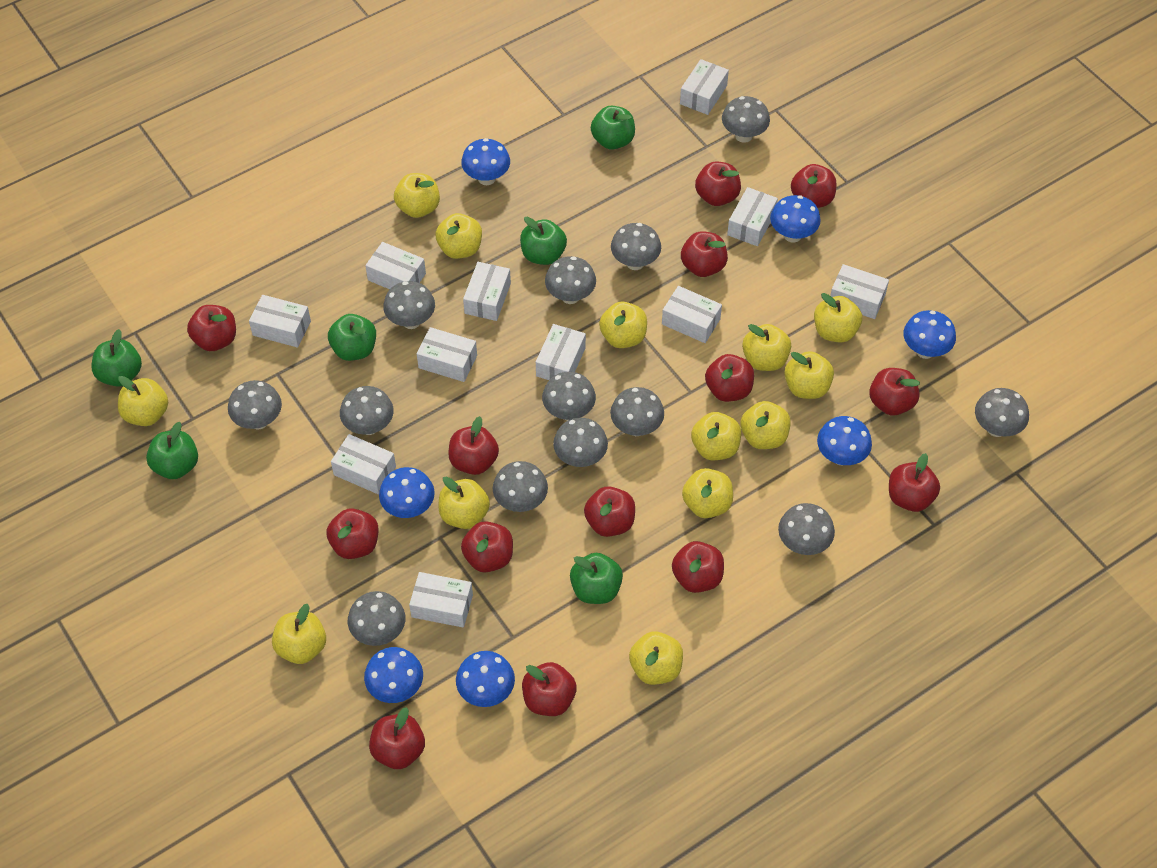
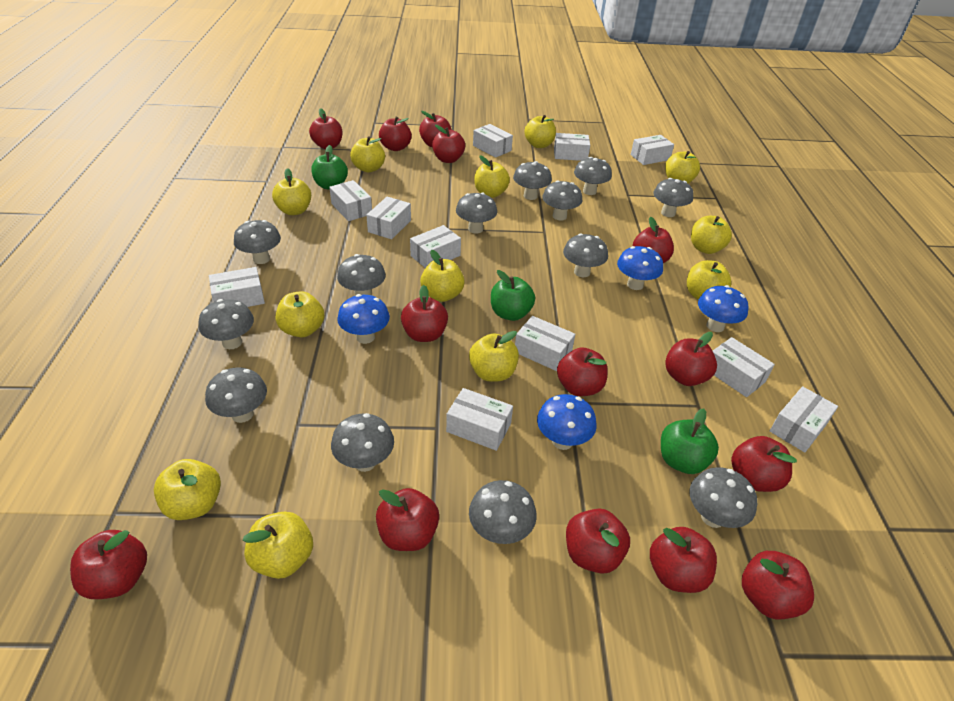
blue mushroom: 7 -> 4
green apple: 6 -> 3
yellow apple: 13 -> 12

